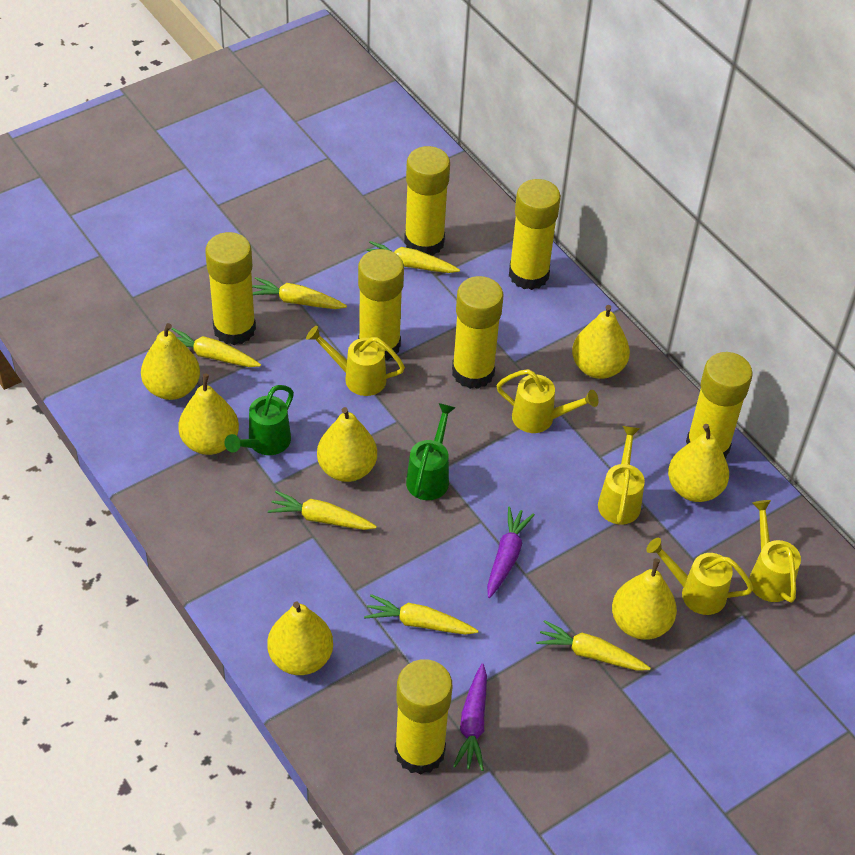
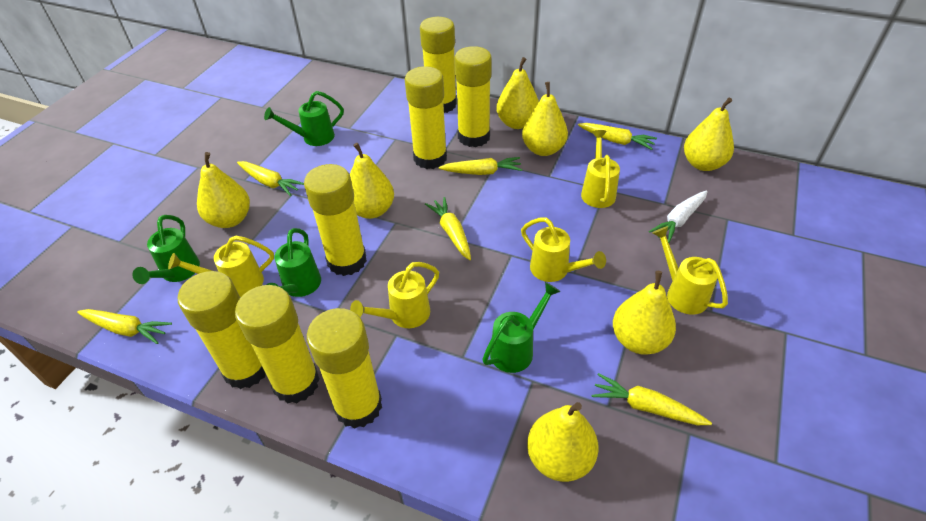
green watering can: 2 -> 4
purple carrot: 2 -> 0
white carrot: 0 -> 1

